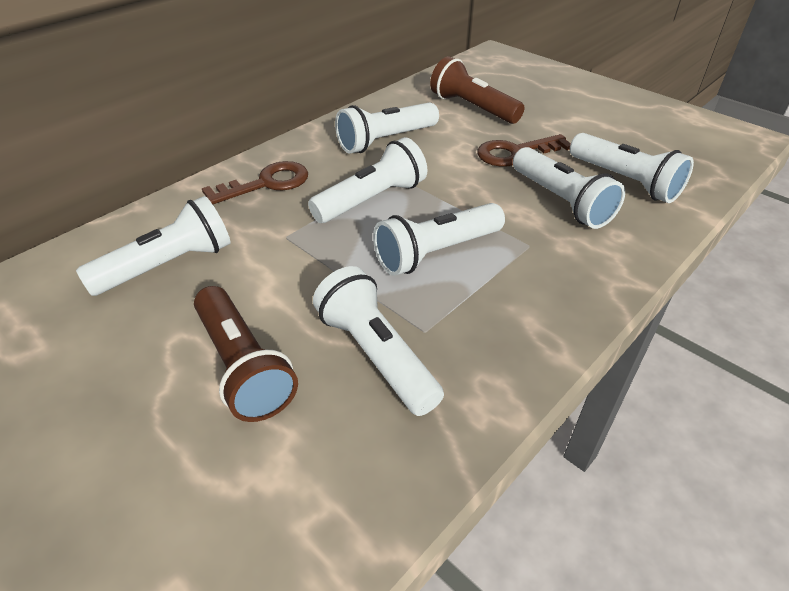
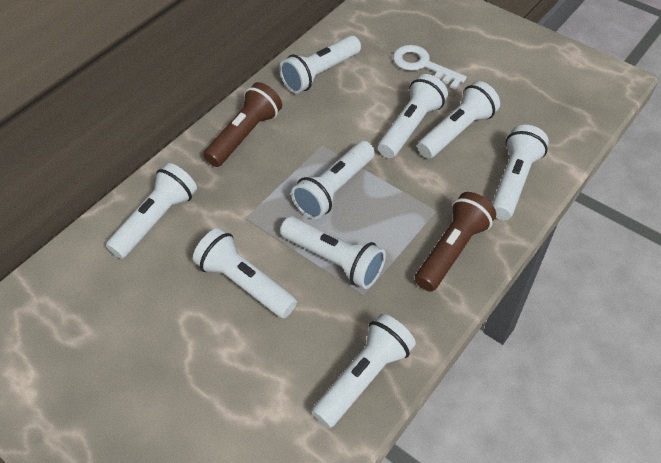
brown key: 2 -> 0
white flashlight: 7 -> 9
white key: 0 -> 1

